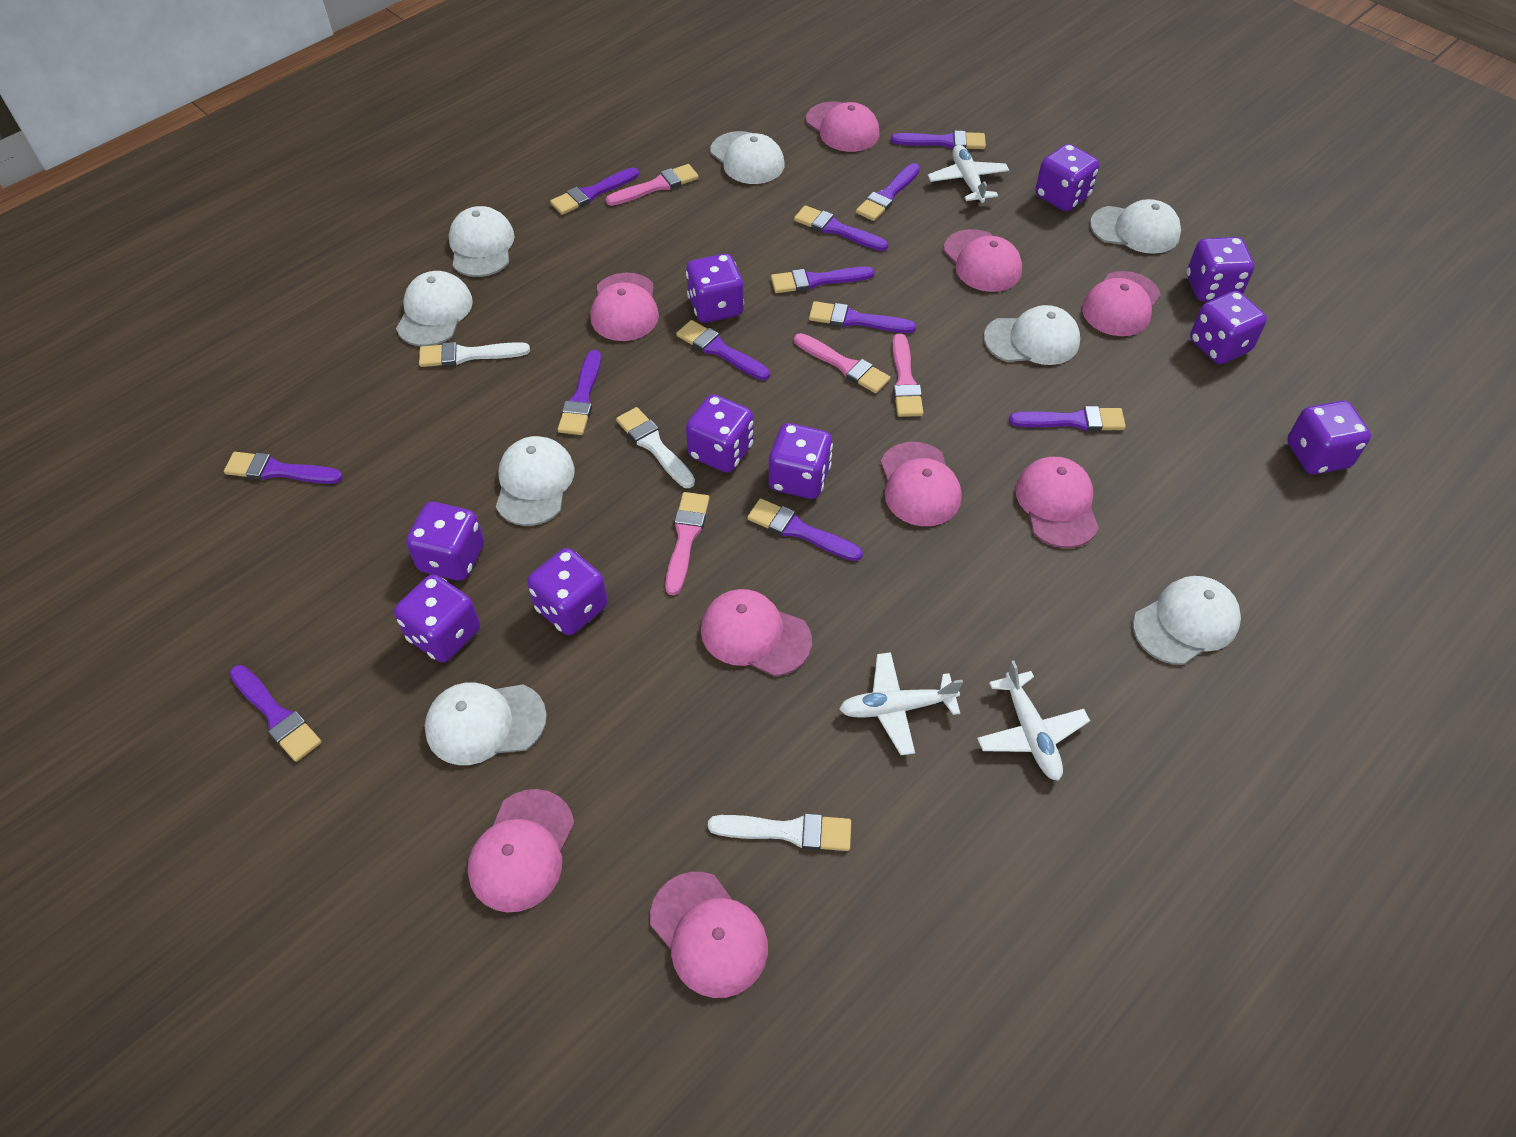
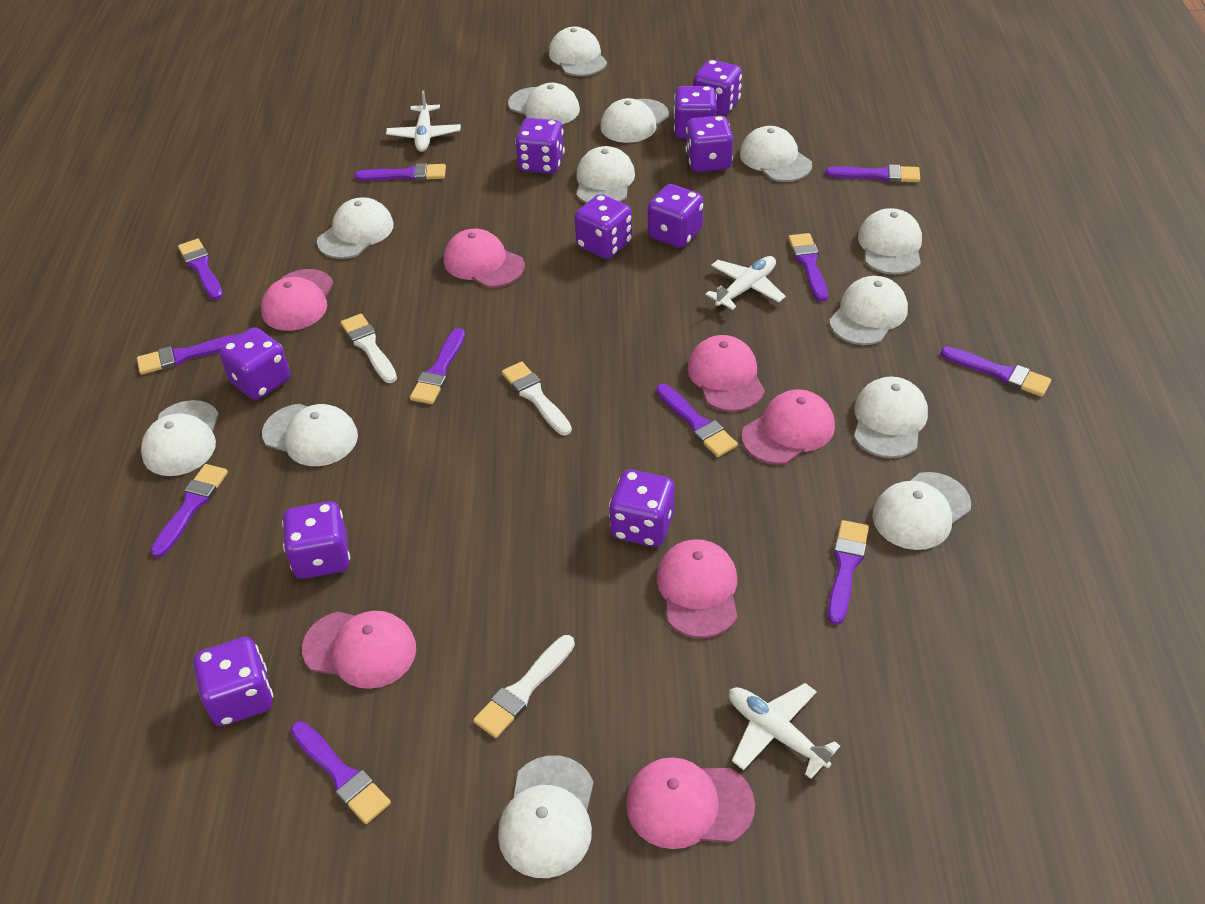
pink brush: 4 -> 0
pink cap: 9 -> 7
purple brush: 12 -> 11
white cap: 8 -> 13

